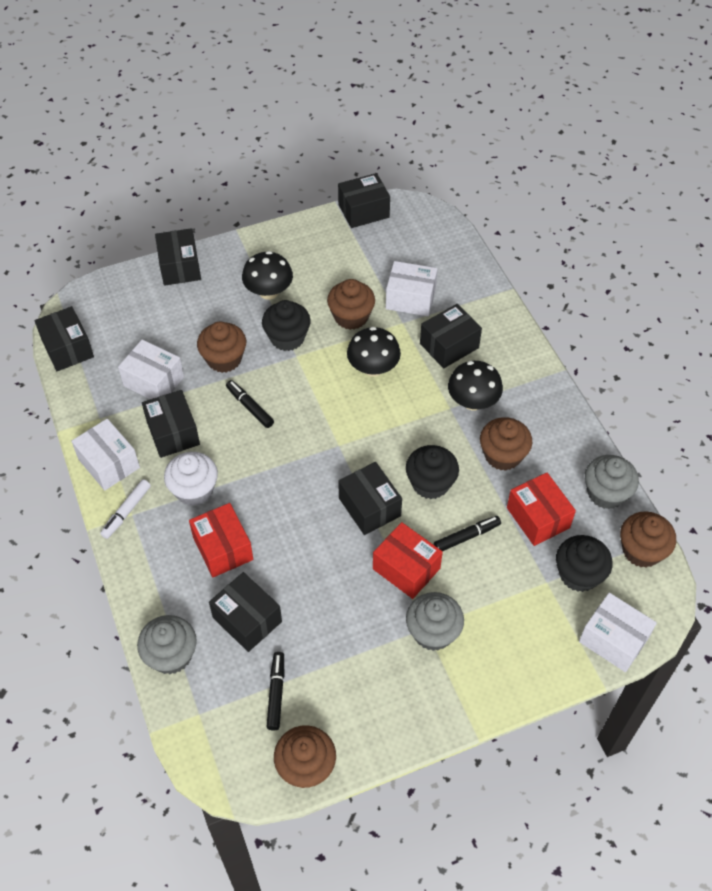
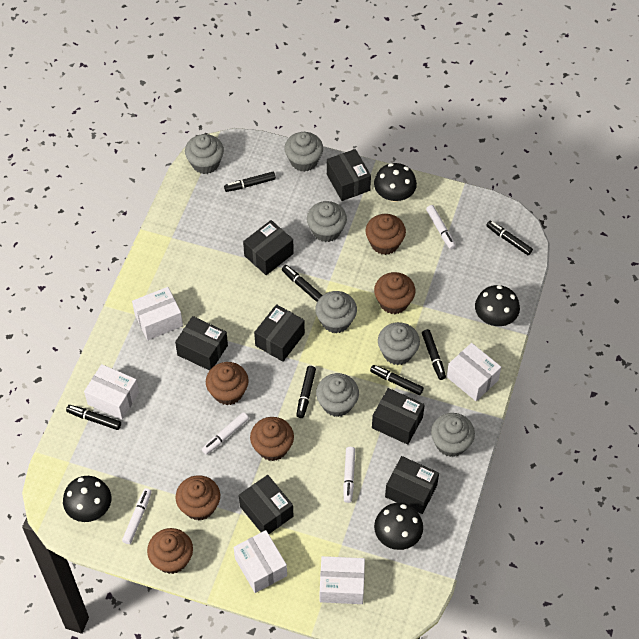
black cupcake: 3 -> 0
black marker: 3 -> 7
black mushroom: 3 -> 4
brown cupcake: 5 -> 6
grey cupcake: 3 -> 7
red box: 3 -> 0
white box: 4 -> 5
white cupcake: 1 -> 0
white marker: 1 -> 4

